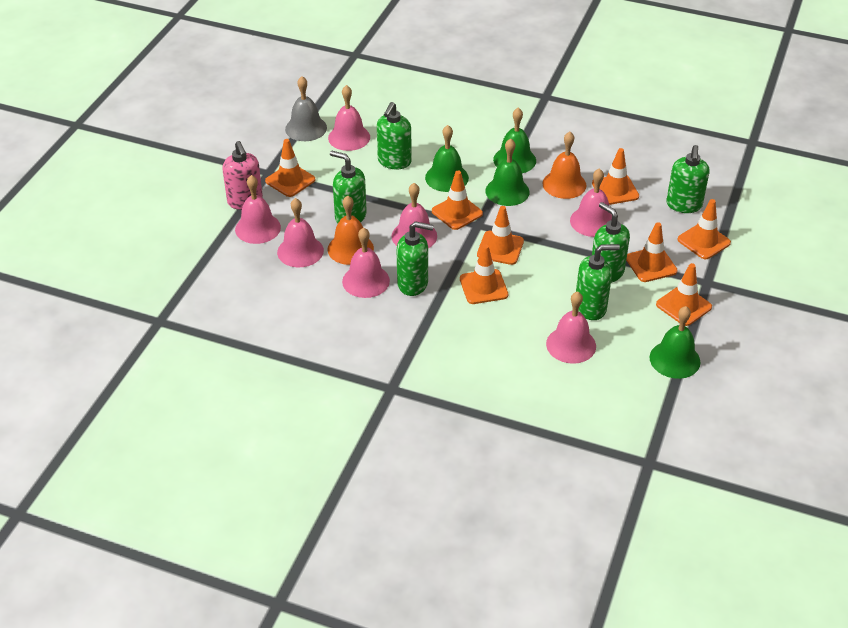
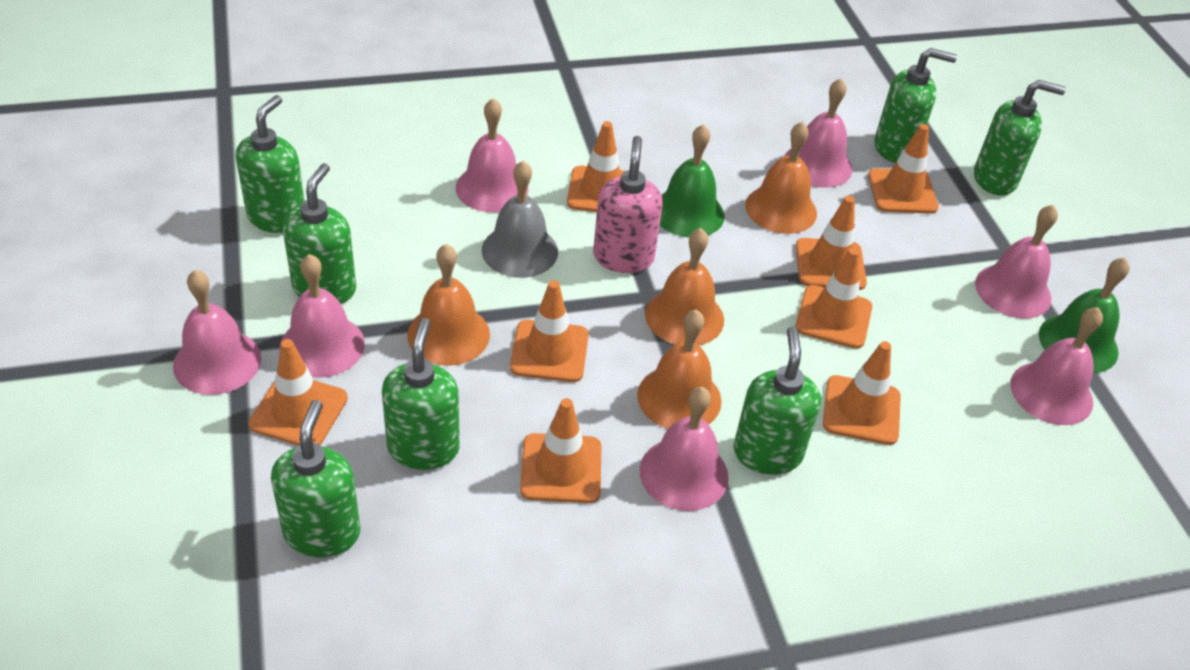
green bell: 4 -> 2
green soap dispenser: 6 -> 7
orange bell: 2 -> 4

